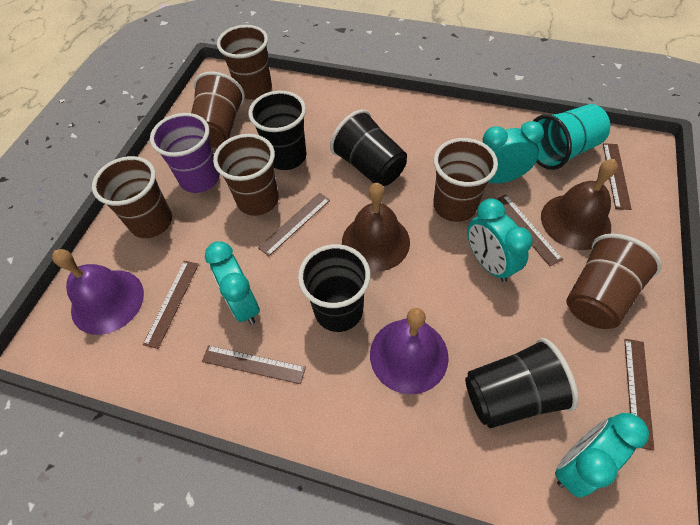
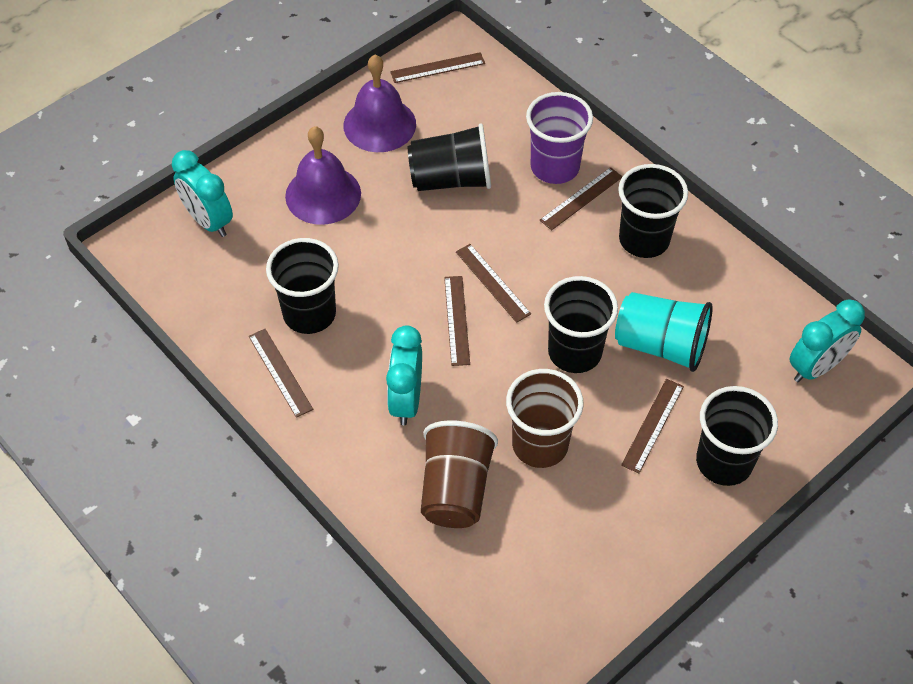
black cup: 4 -> 5
brown bell: 2 -> 0
brown cup: 6 -> 2
turquoise clock: 4 -> 3

